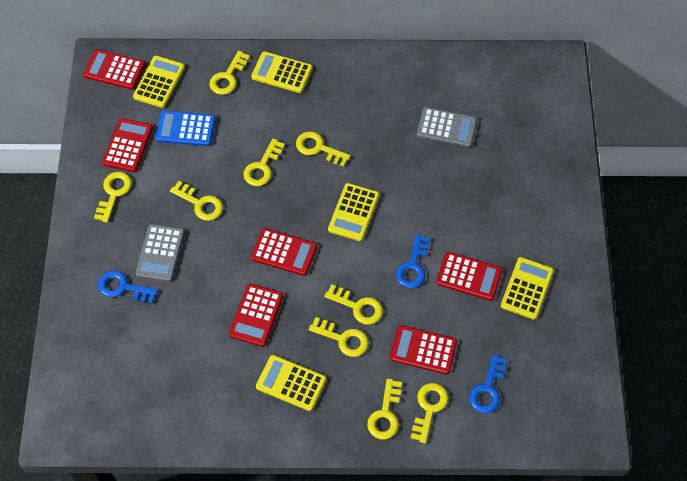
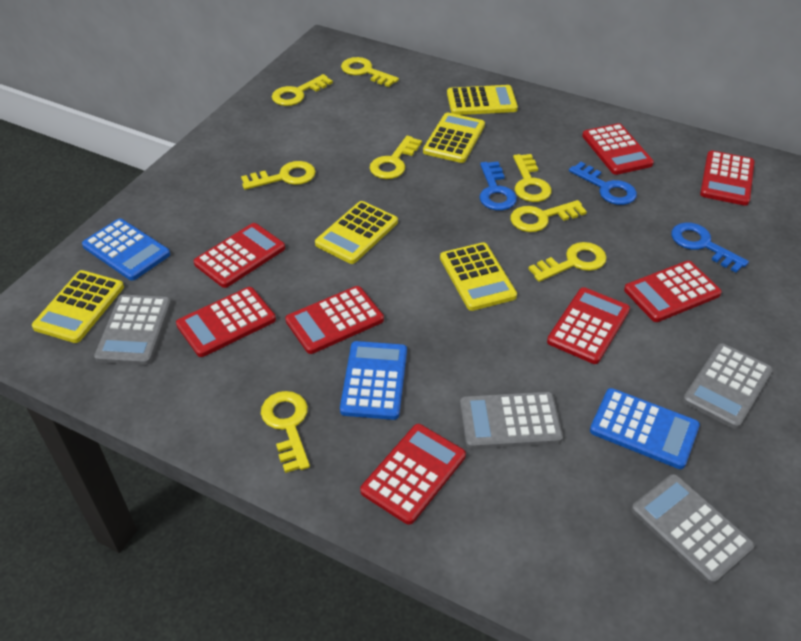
blue calculator: 1 -> 3
grey calculator: 2 -> 4
red calculator: 6 -> 8
yellow key: 9 -> 8

